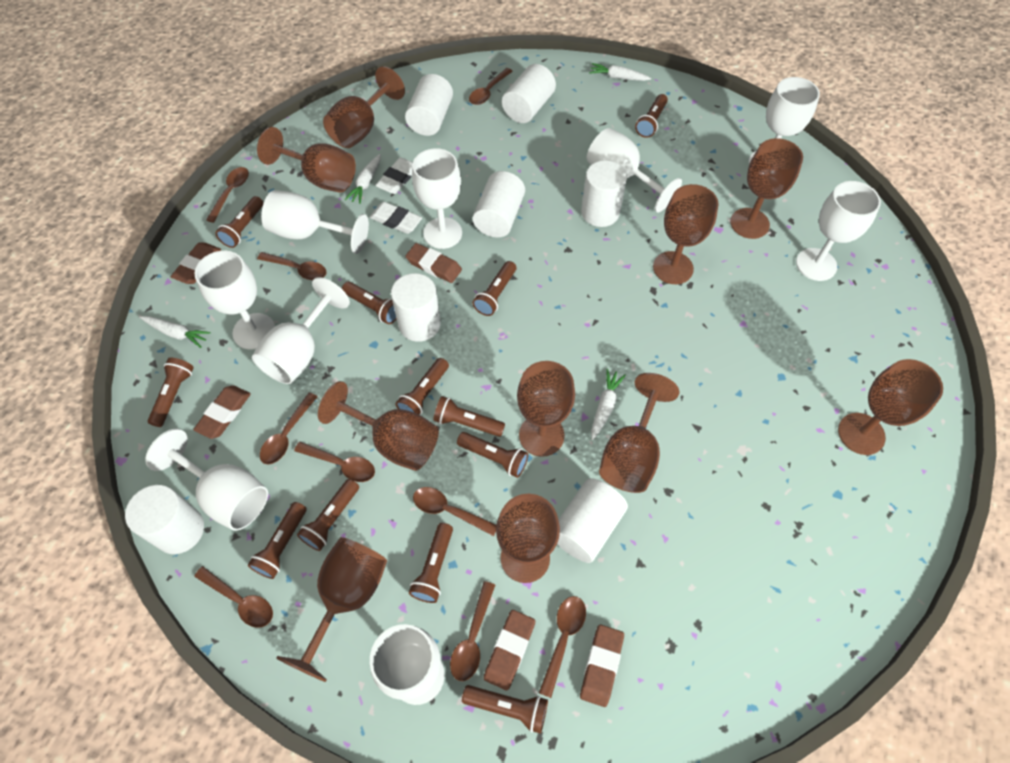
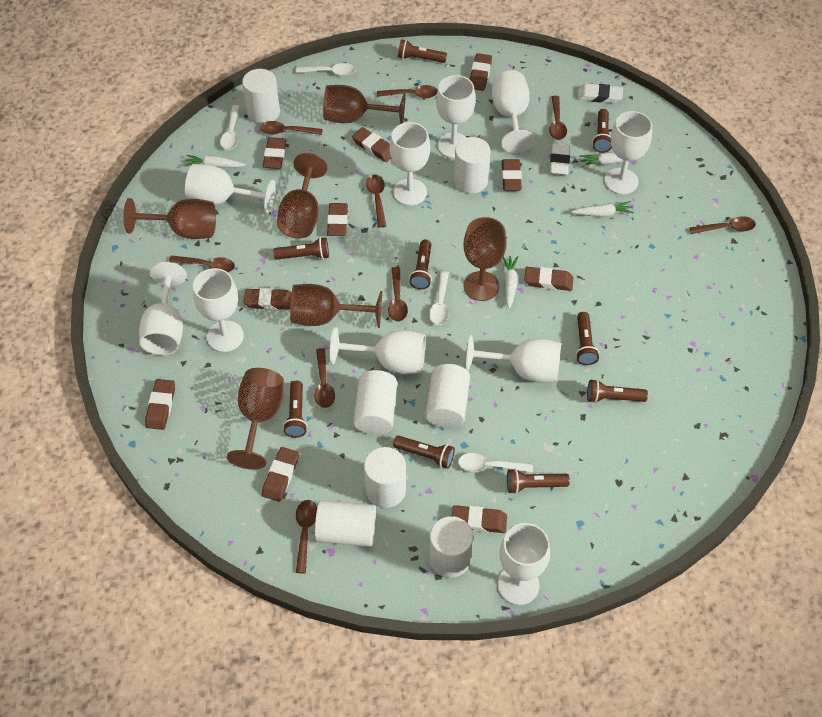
brown eraser: 5 -> 10
brown flashlight: 12 -> 9
brown goblet: 10 -> 6
white goblet: 9 -> 10
white spoon: 0 -> 4

